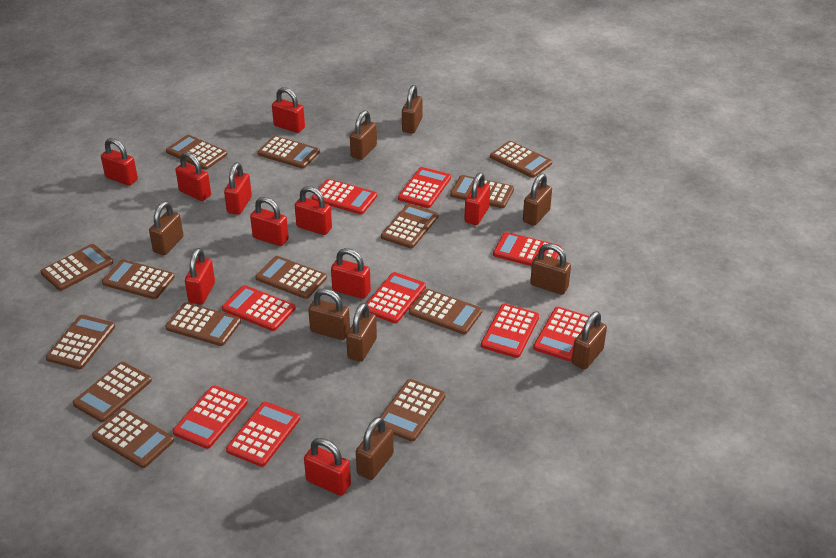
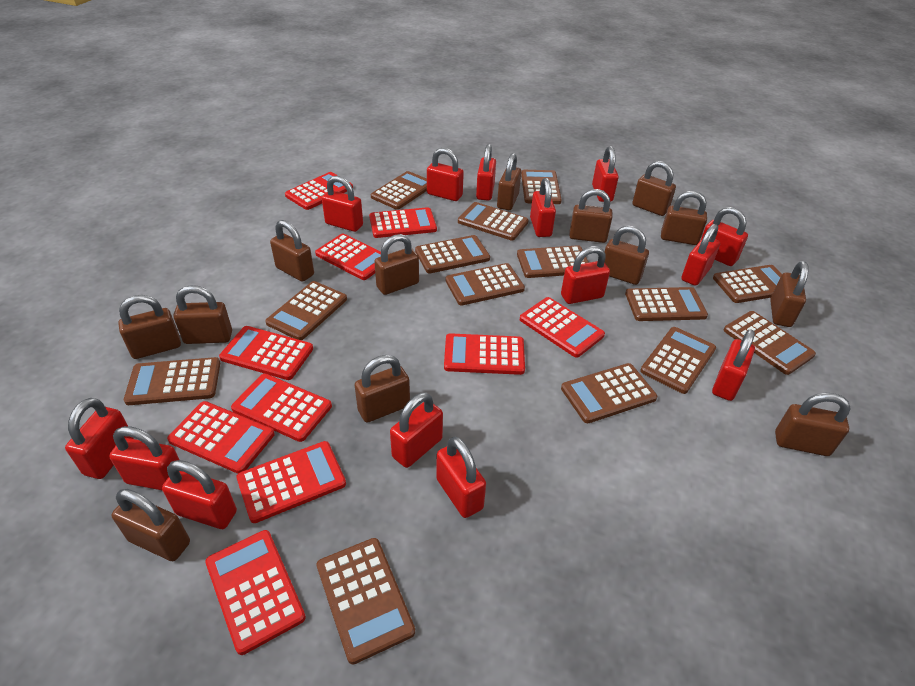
brown padlock: 9 -> 13
red calculator: 9 -> 10
red padlock: 10 -> 14

